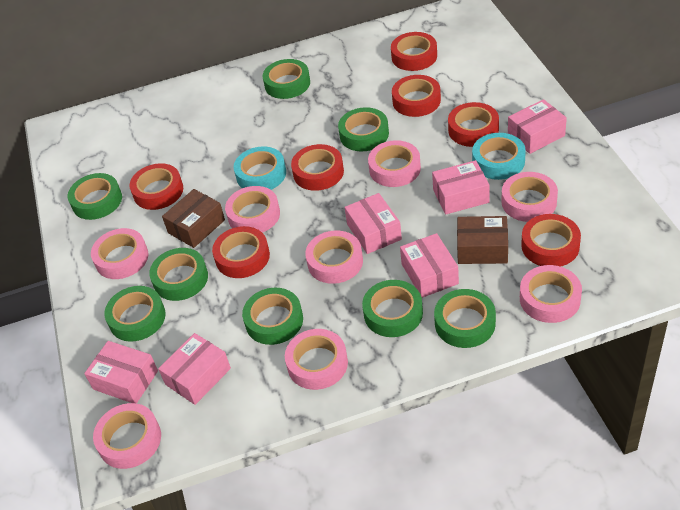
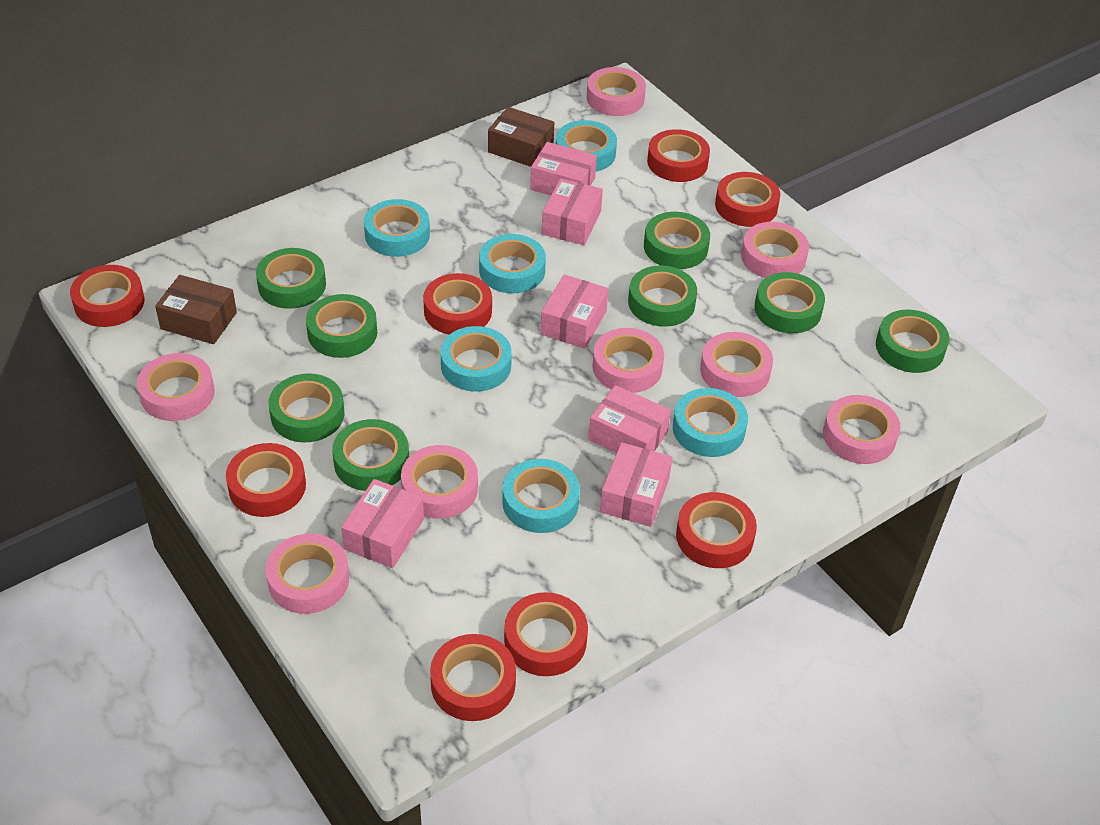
red tape: 7 -> 8
turquoise tape: 2 -> 6

